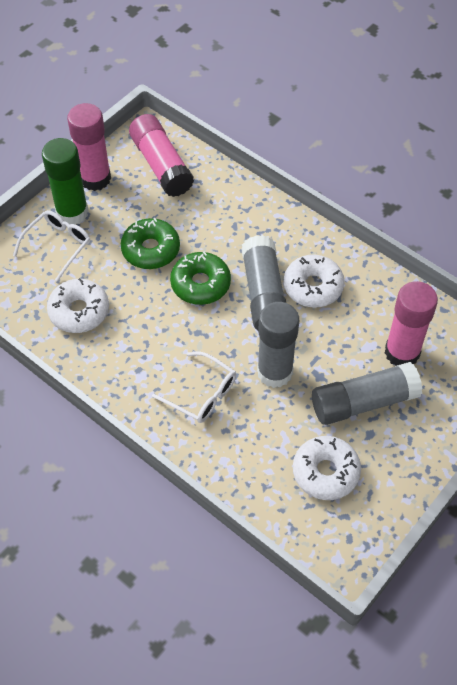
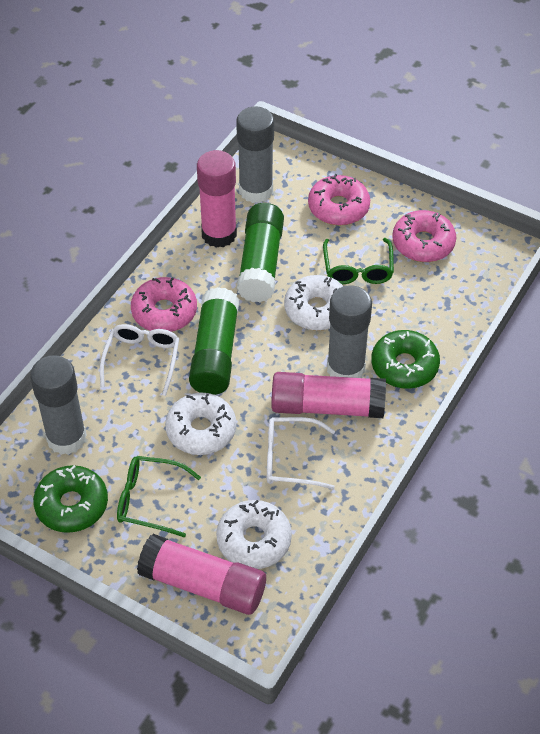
green glasses: 0 -> 2
green glue stick: 1 -> 2
pink donut: 0 -> 3

